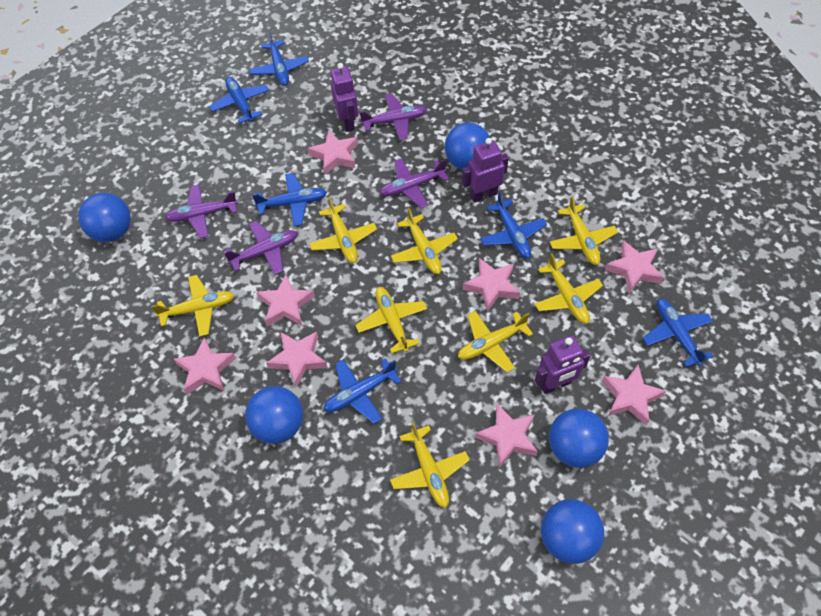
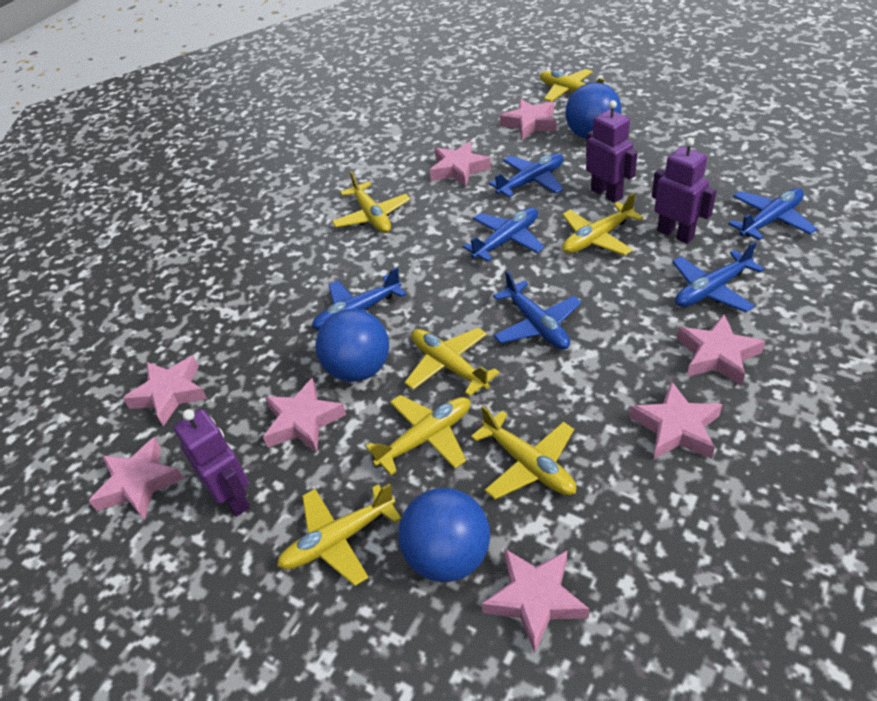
blue ball: 5 -> 3
purple plane: 4 -> 0
yellow plane: 8 -> 7

